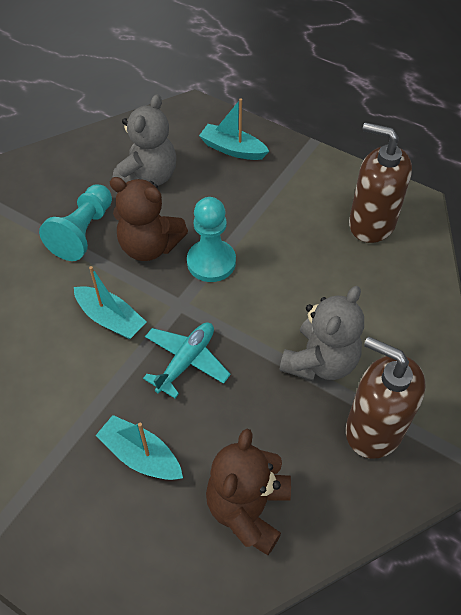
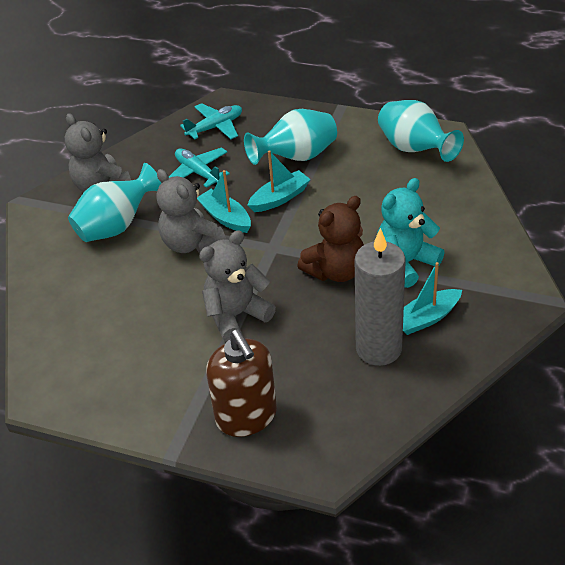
brown soap dispenser: 2 -> 1
brown teddy bear: 2 -> 1
grey candle: 0 -> 1
grey teddy bear: 2 -> 3
turquoise pawn: 2 -> 0
turquoise plane: 1 -> 2
turquoise teddy bear: 0 -> 1
turquoise vase: 0 -> 3

